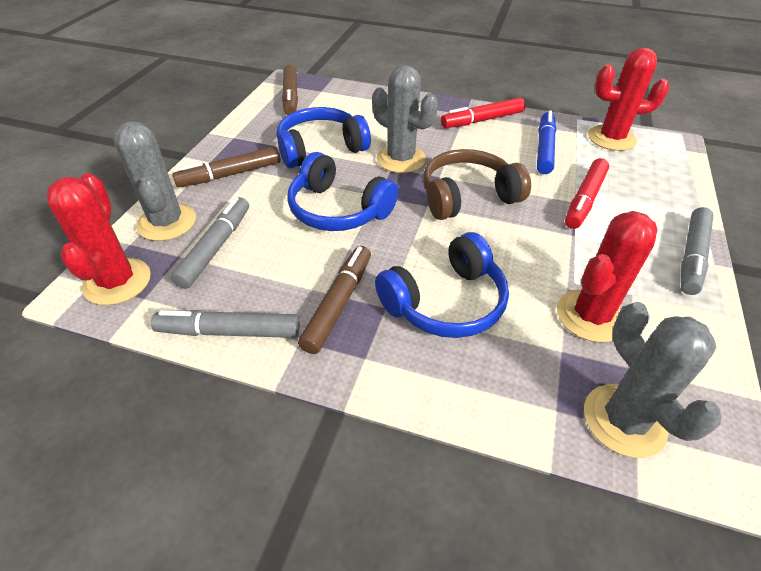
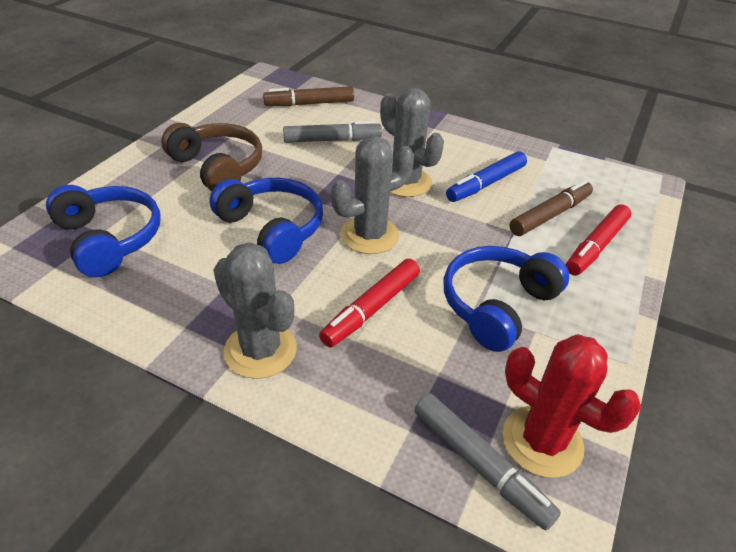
brown marker: 3 -> 2
grey marker: 3 -> 2
red cactus: 3 -> 1

